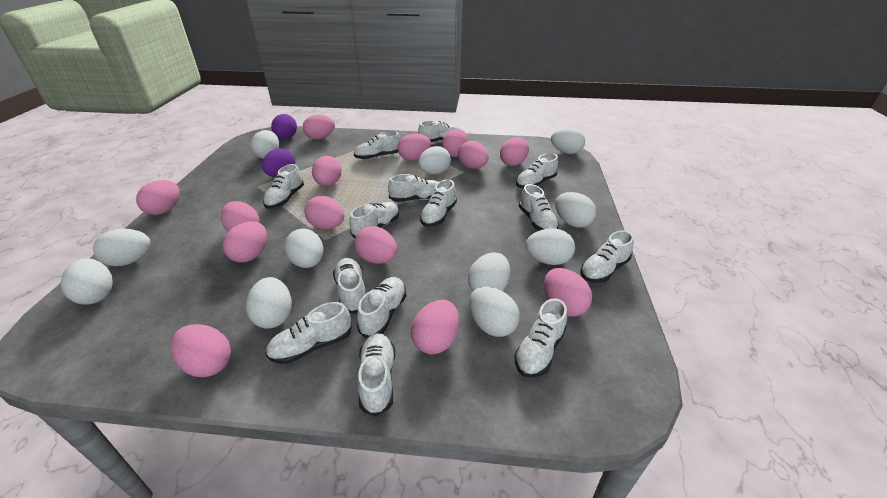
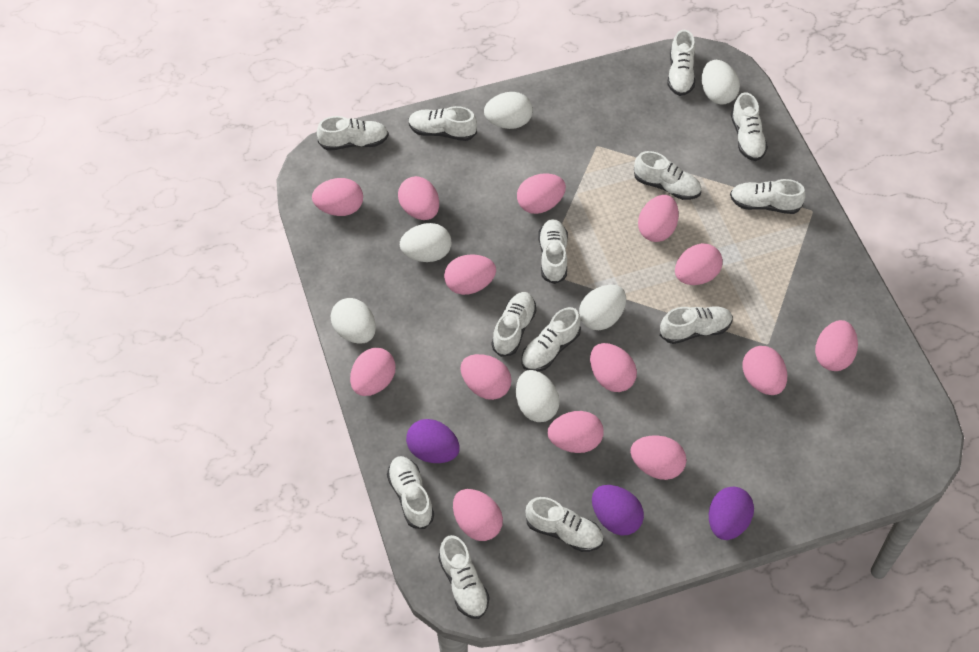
purple egg: 2 -> 3
white egg: 11 -> 6
white shoe: 14 -> 13

